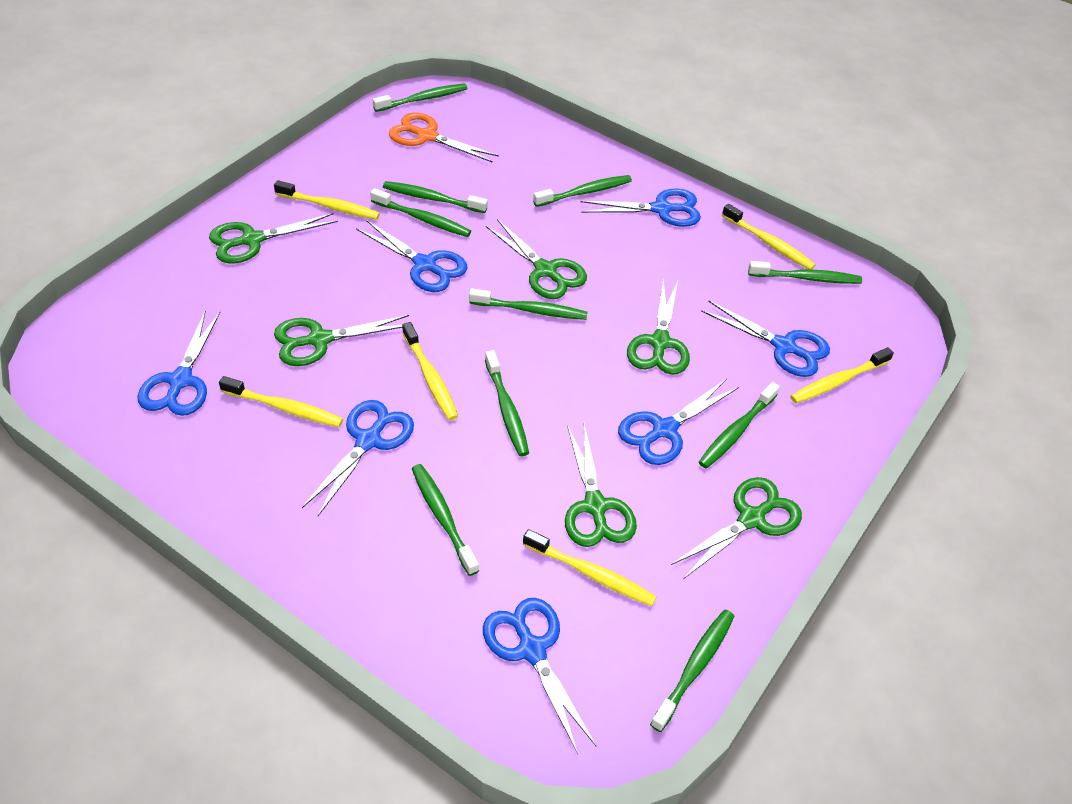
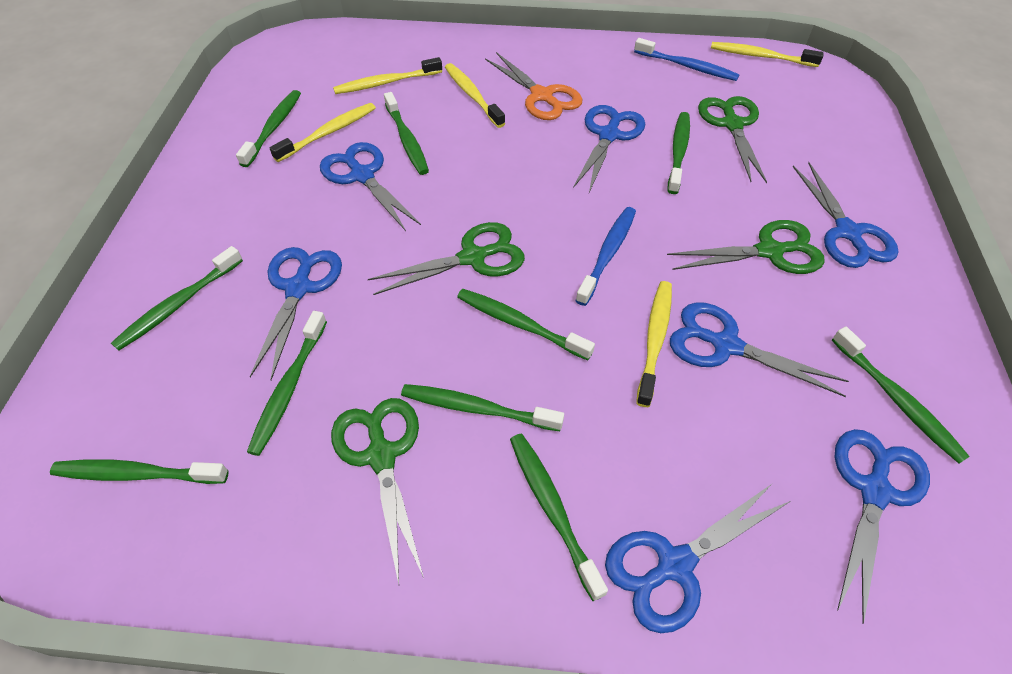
blue toothbrush: 0 -> 2
green scissors: 6 -> 4
yellow toothbrush: 6 -> 5

